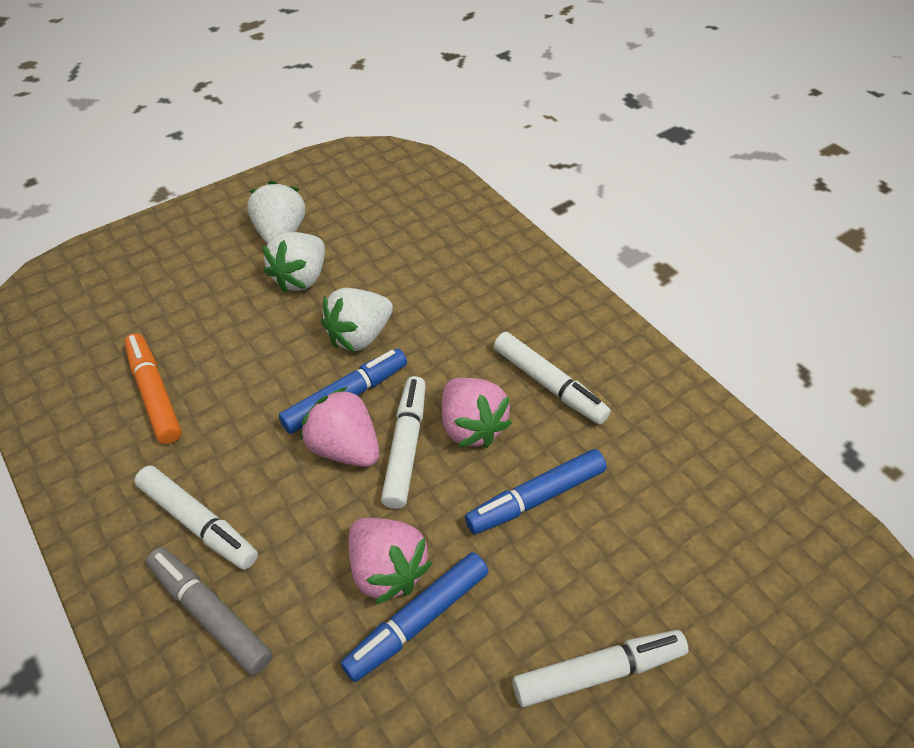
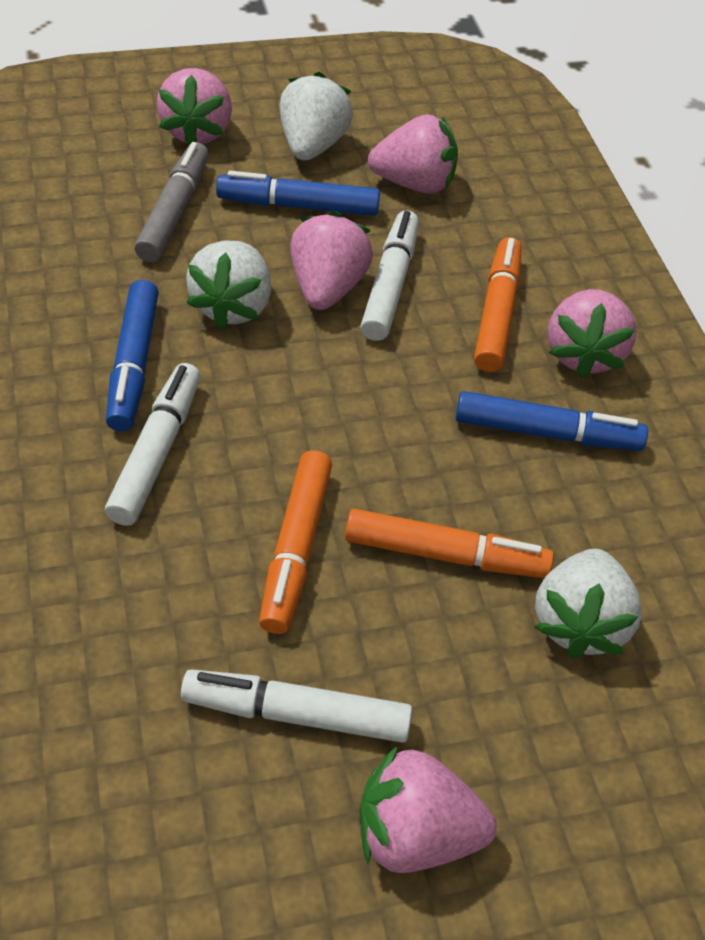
orange marker: 1 -> 3
pink strawberry: 3 -> 5
white marker: 4 -> 3

